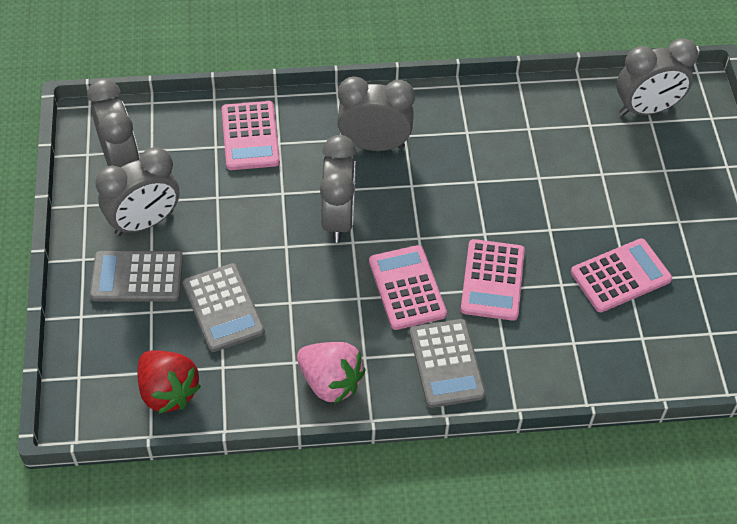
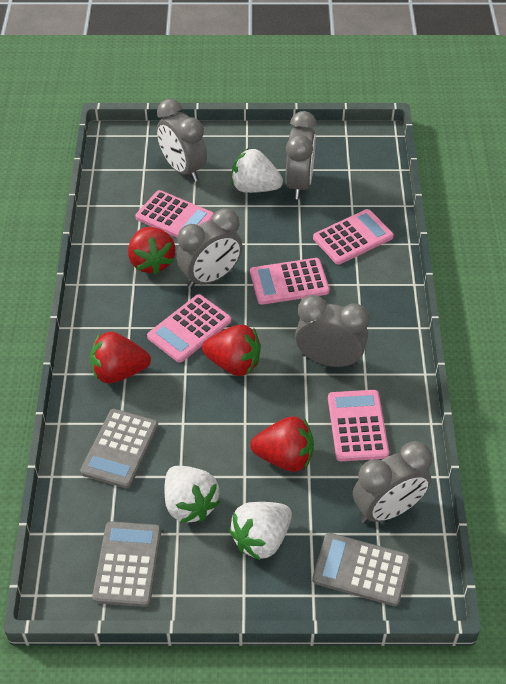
pink calculator: 4 -> 5
pink strawberry: 1 -> 0
red strawberry: 1 -> 4
white strawberry: 0 -> 3

